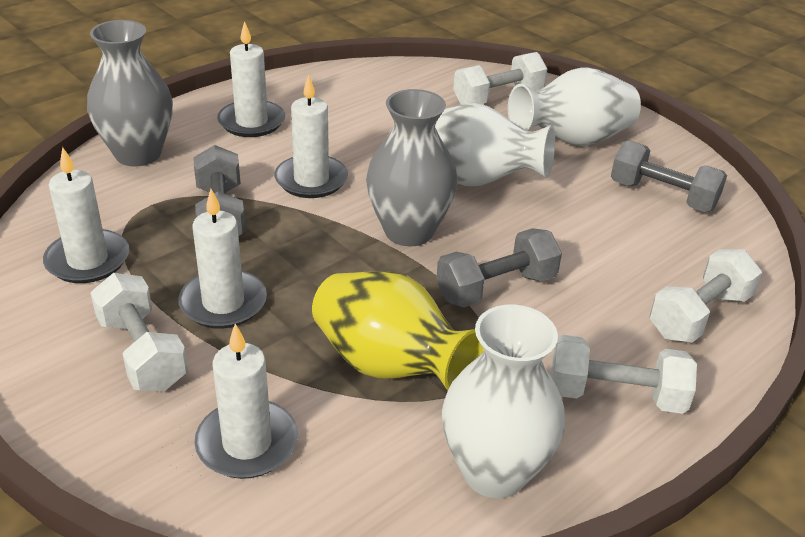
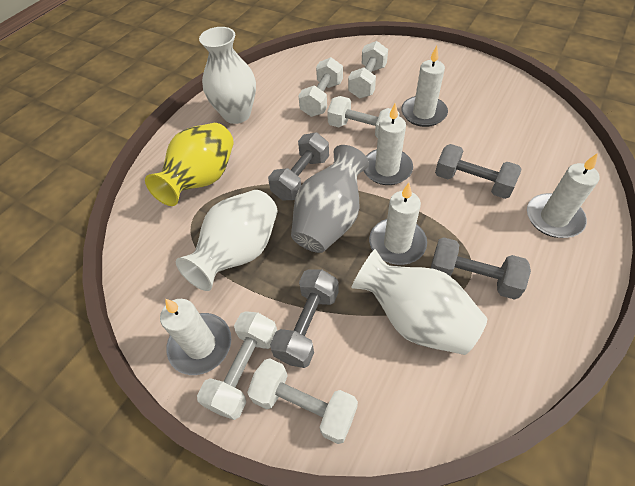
grey dumbbell: 3 -> 4
grey vase: 2 -> 1
white dumbbell: 4 -> 5

